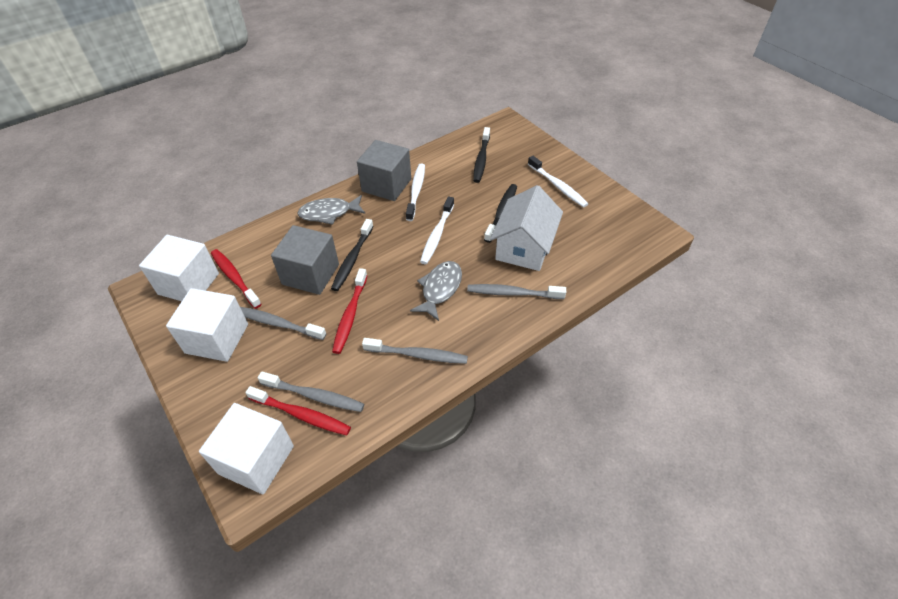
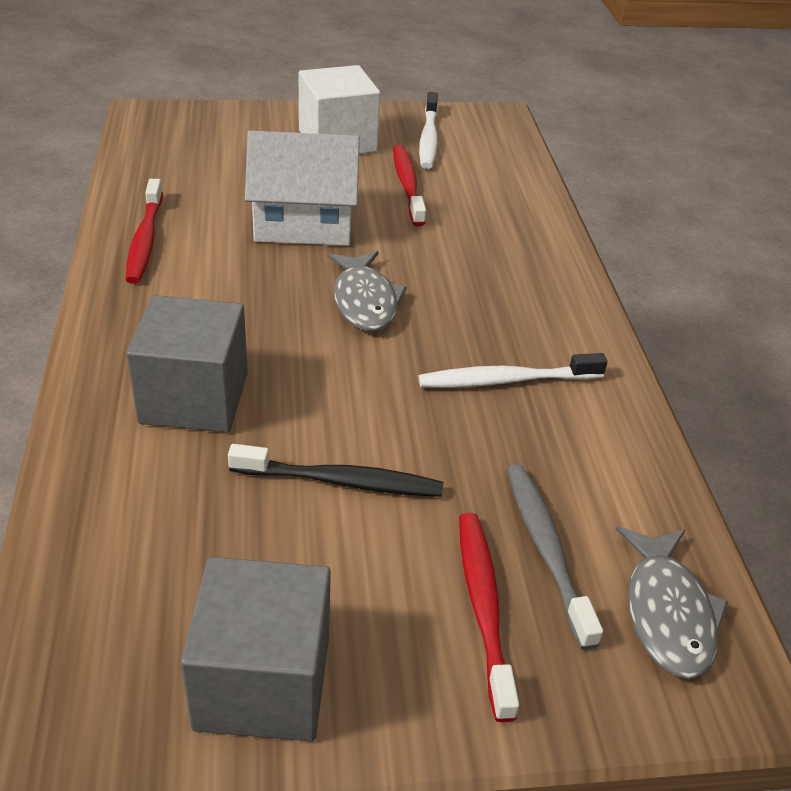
black toothbrush: 3 -> 1
grey toothbrush: 4 -> 1
white cube: 3 -> 1
white toothbrush: 3 -> 2

